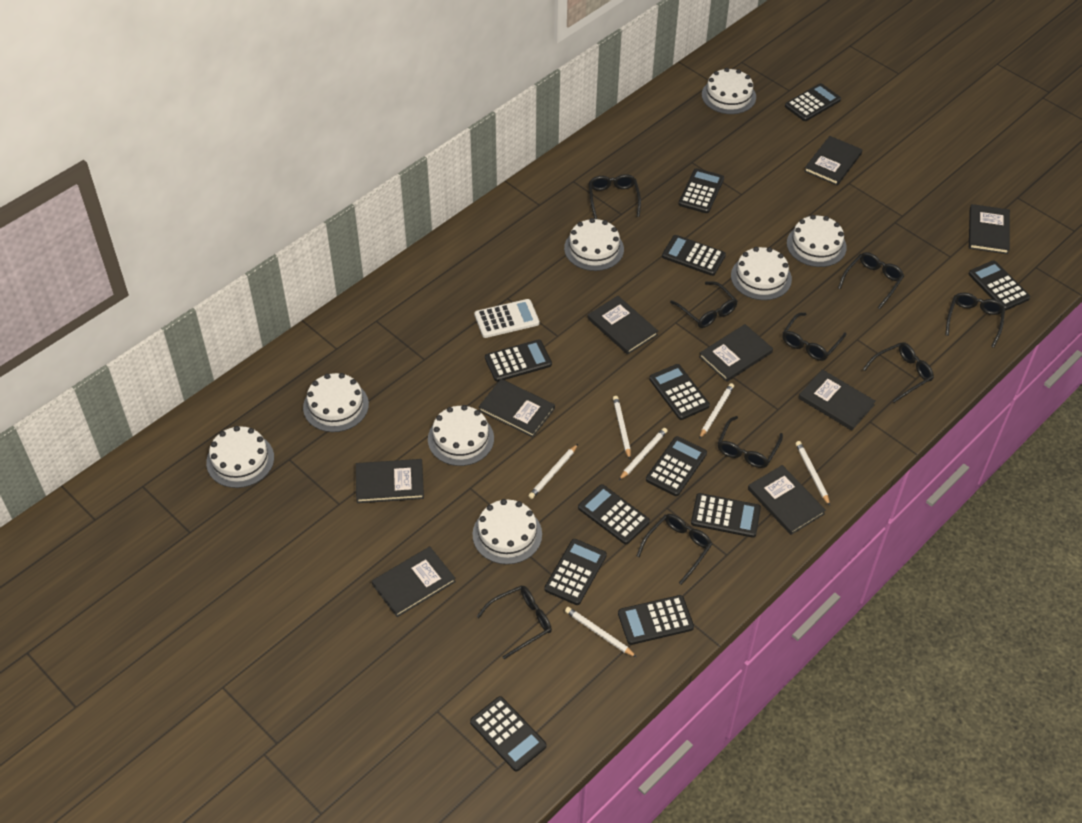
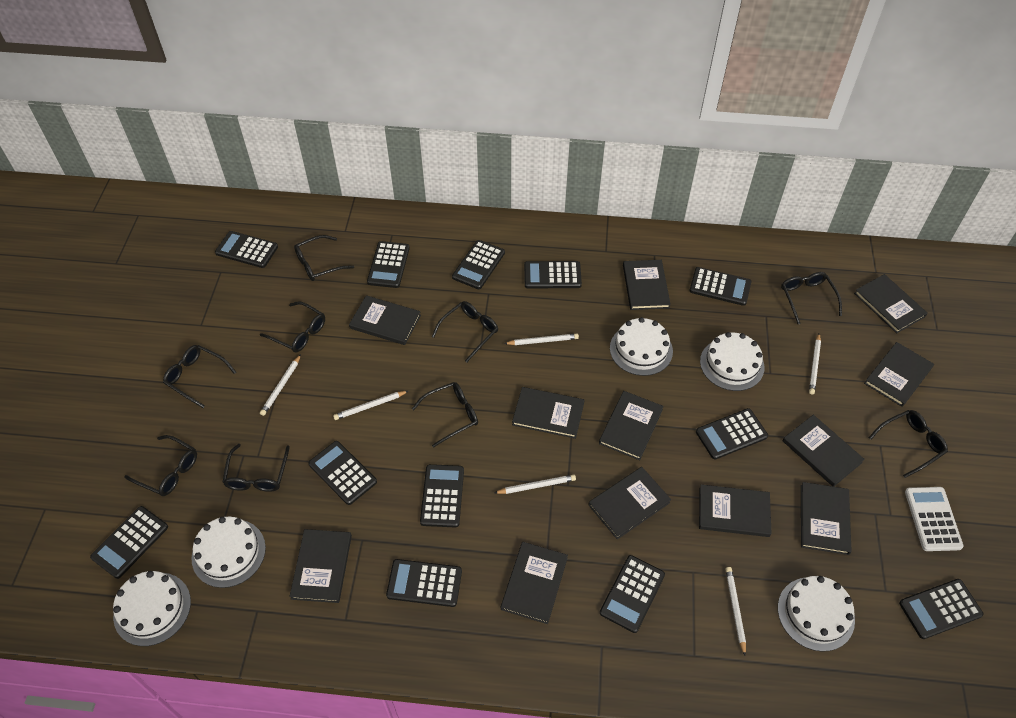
black book: 9 -> 12
white cake: 8 -> 5

